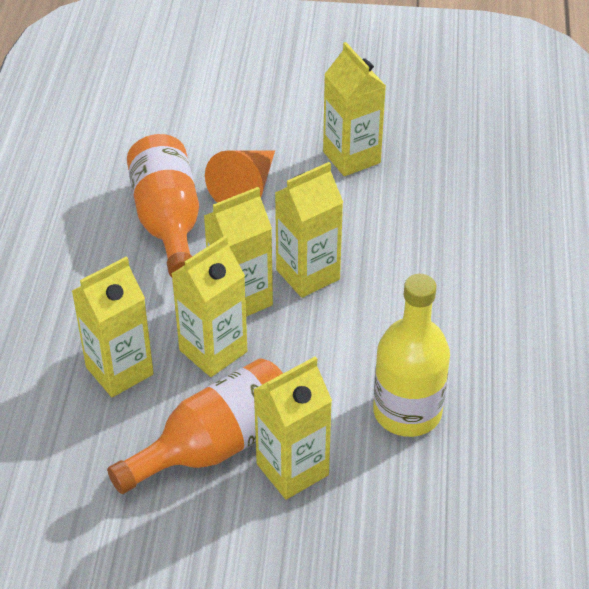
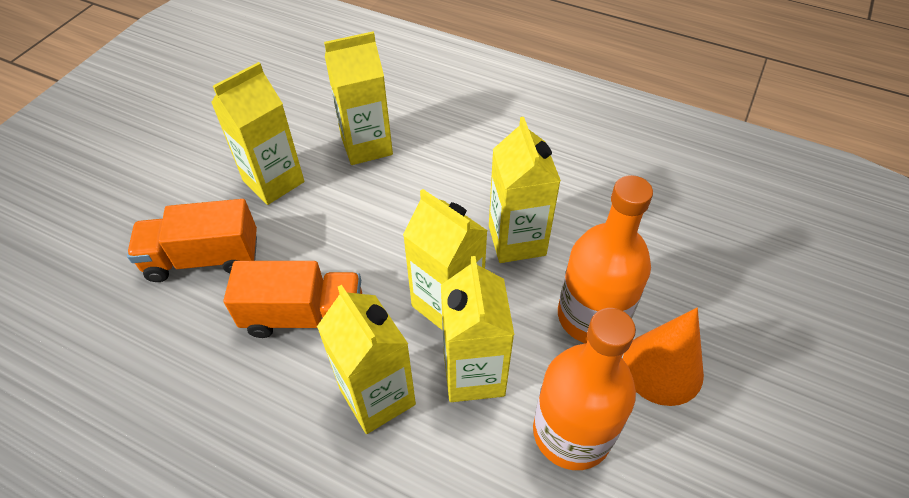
orange truck: 0 -> 2
yellow bottle: 1 -> 0

